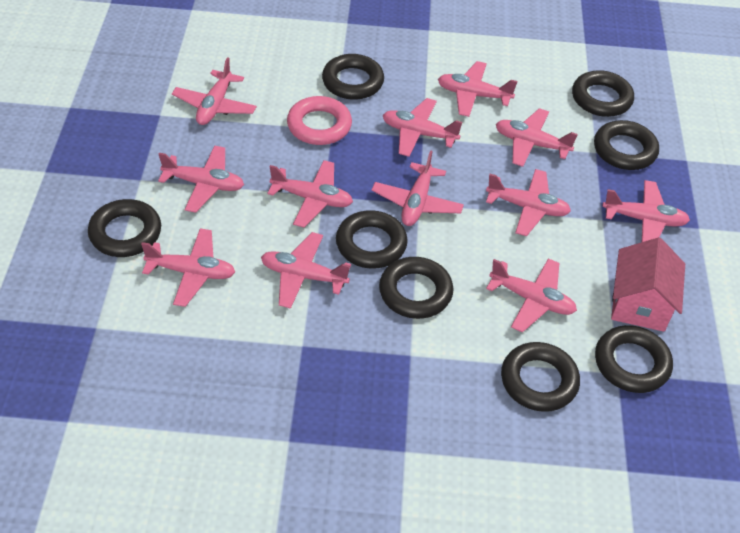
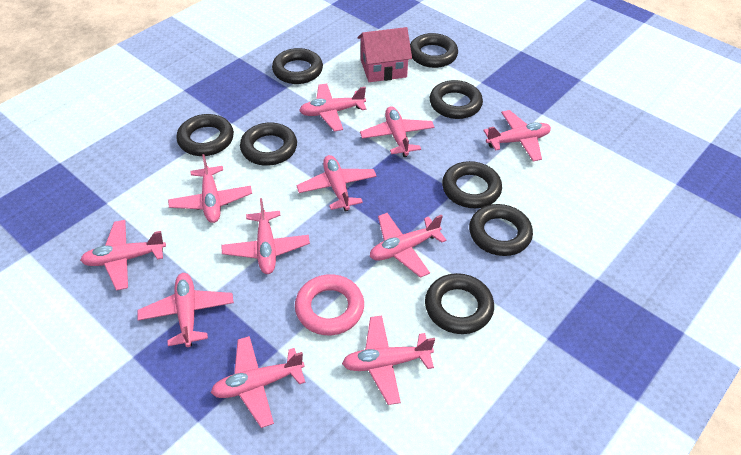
pink plane: 12 -> 11

